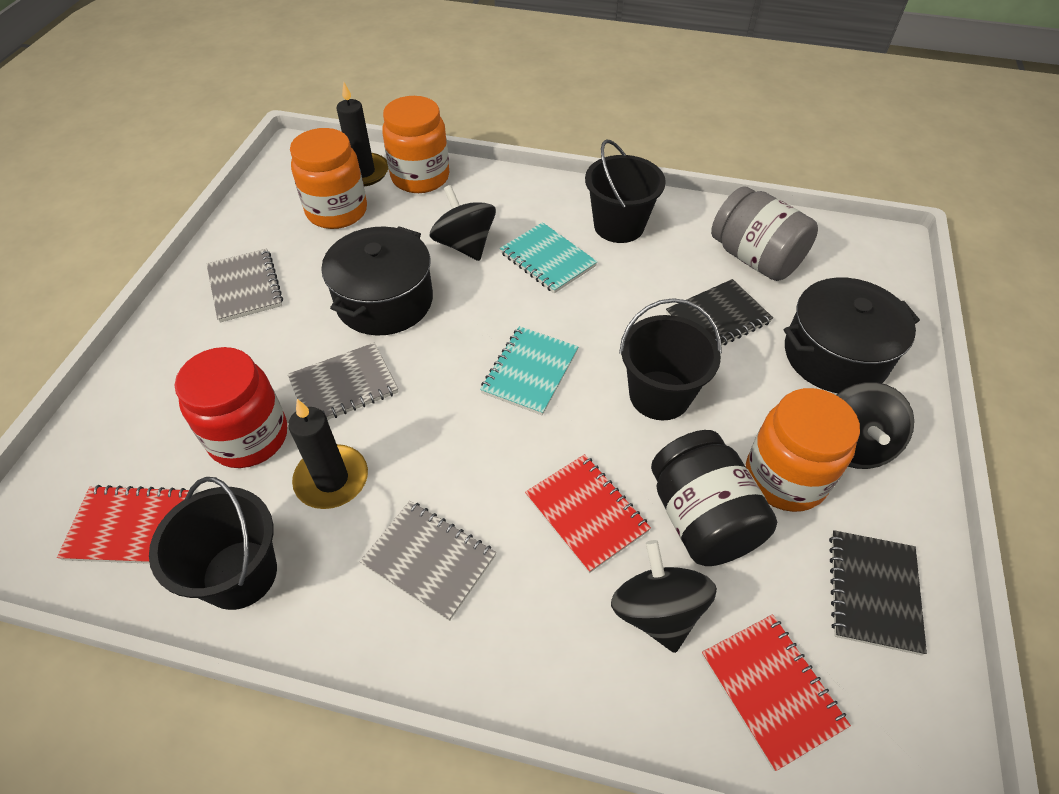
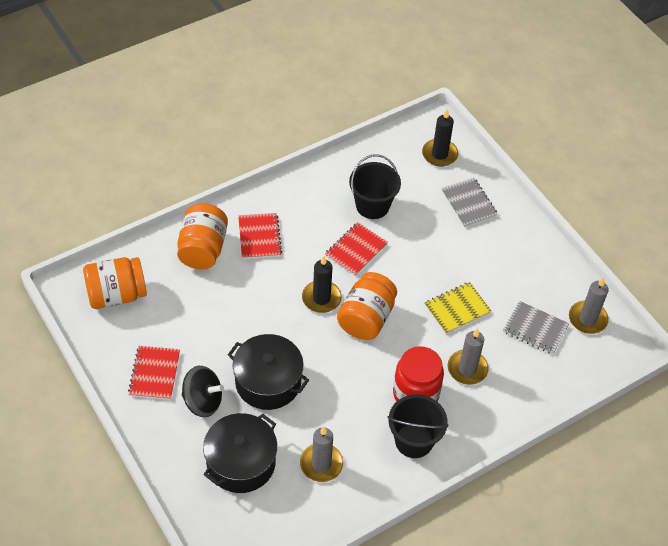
black bucket: 3 -> 2
black jar: 1 -> 0
black notebook: 2 -> 0
black spinning top: 3 -> 1
grey candle: 0 -> 3
grey jar: 1 -> 0
grey notebook: 3 -> 2
turquoise notebook: 2 -> 0
yellow notebook: 0 -> 1

